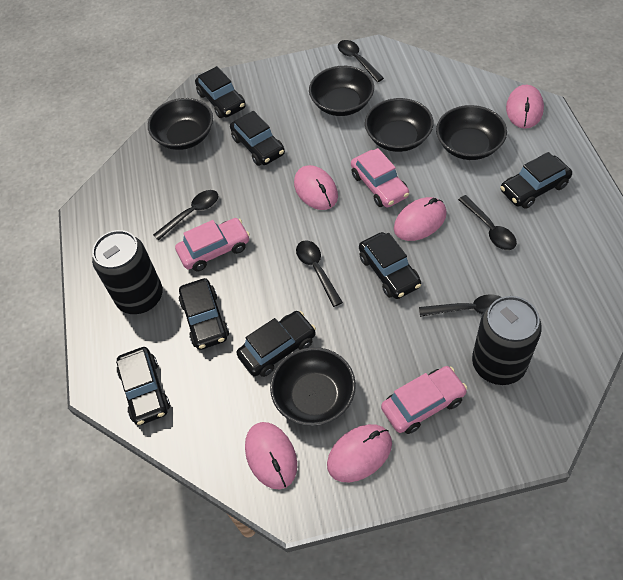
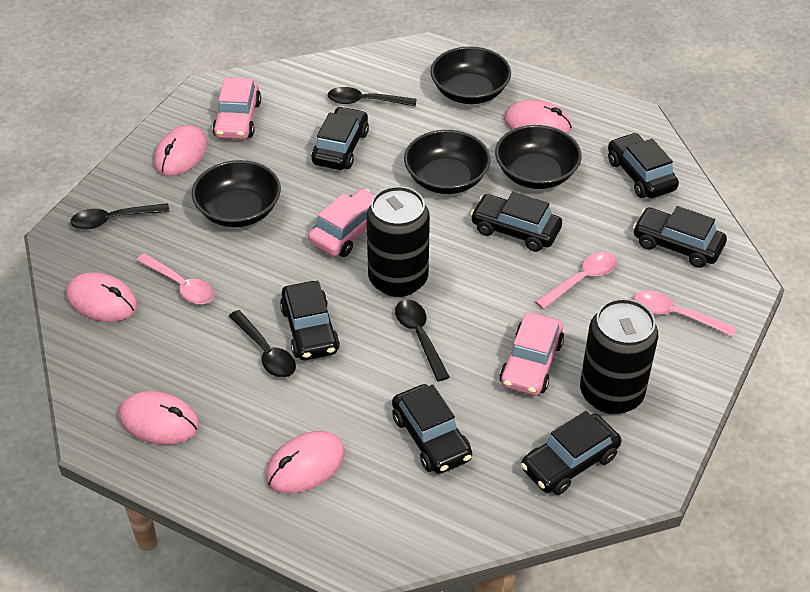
black bowl: 5 -> 4
black spoon: 5 -> 4
pink spoon: 0 -> 3

